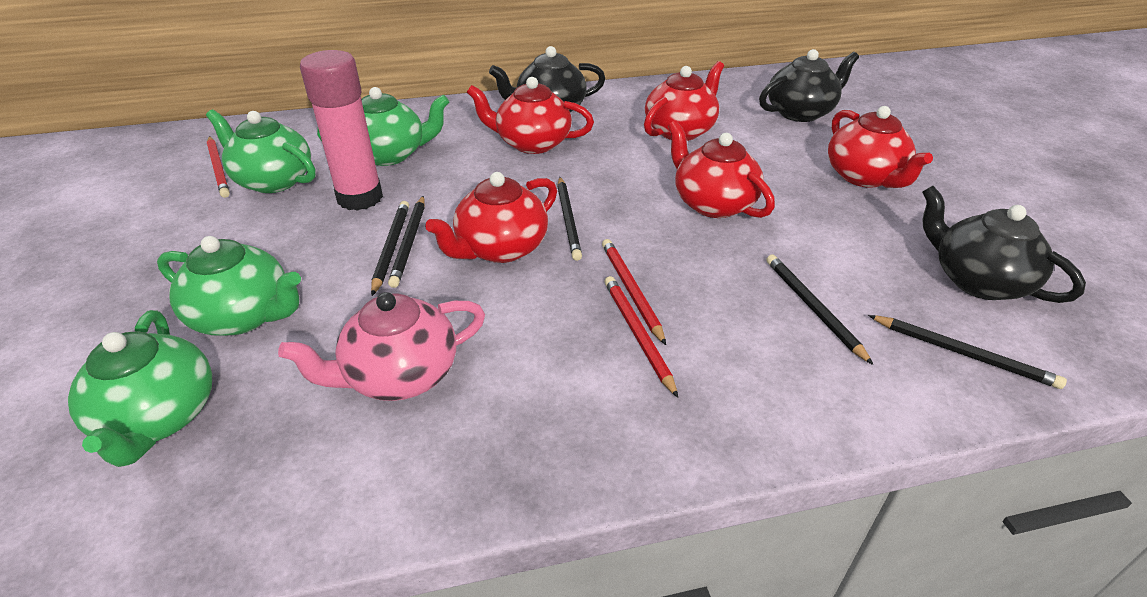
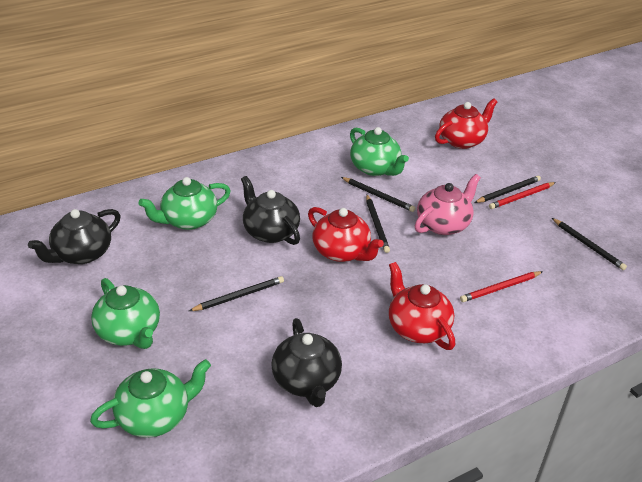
pink glue stick: 1 -> 0
red pencil: 3 -> 2
red teapot: 5 -> 3

